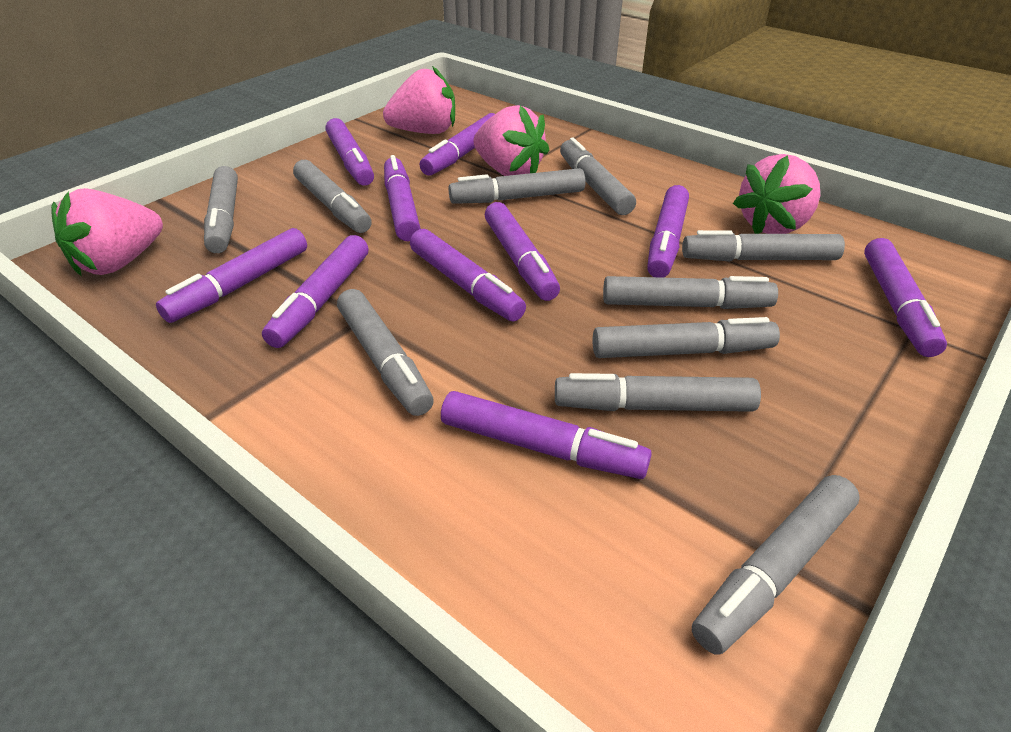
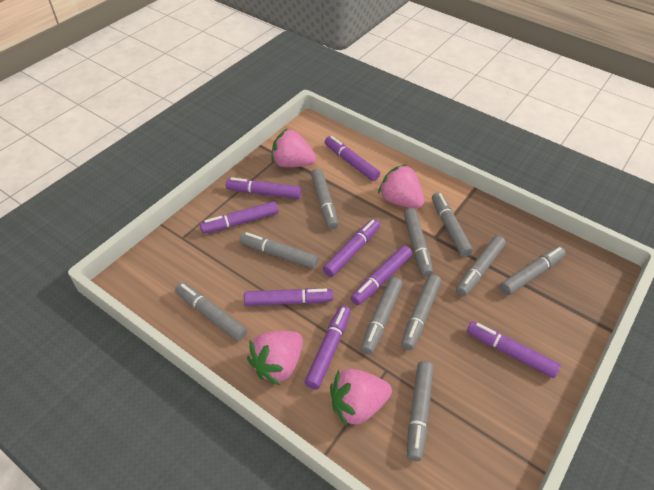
purple marker: 10 -> 8

